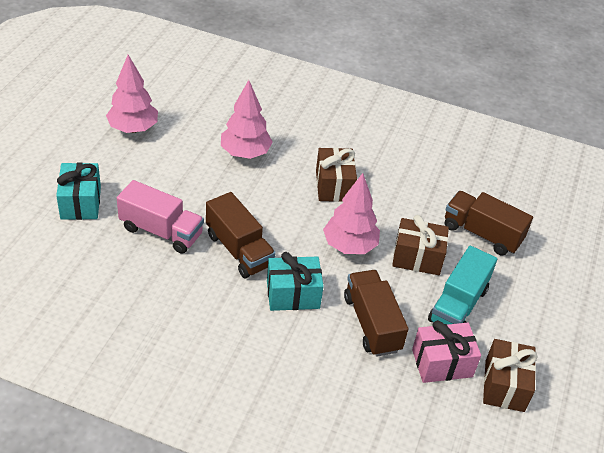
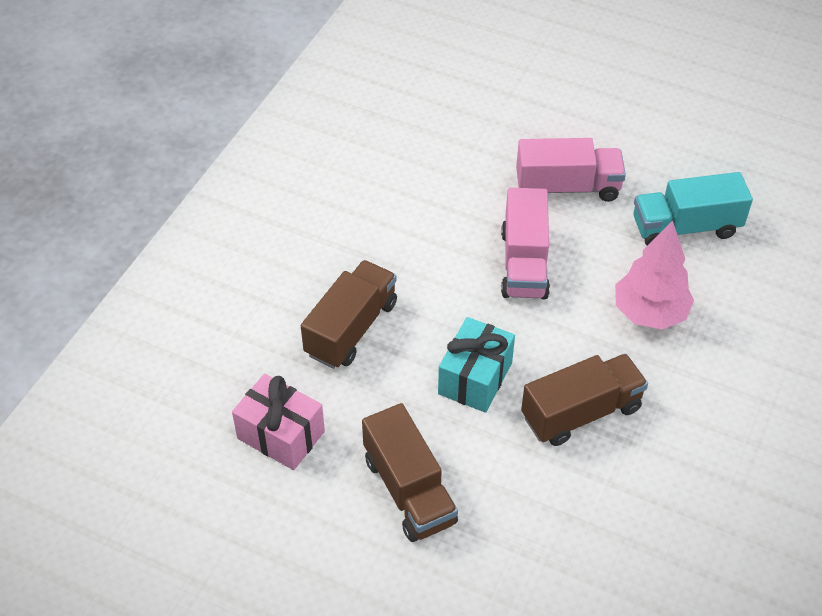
brown gift: 3 -> 0
pink tree: 3 -> 1
pink truck: 1 -> 2
turquoise gift: 2 -> 1

